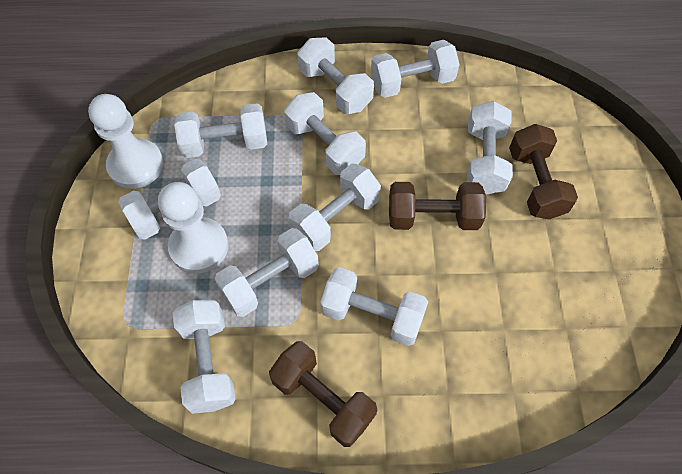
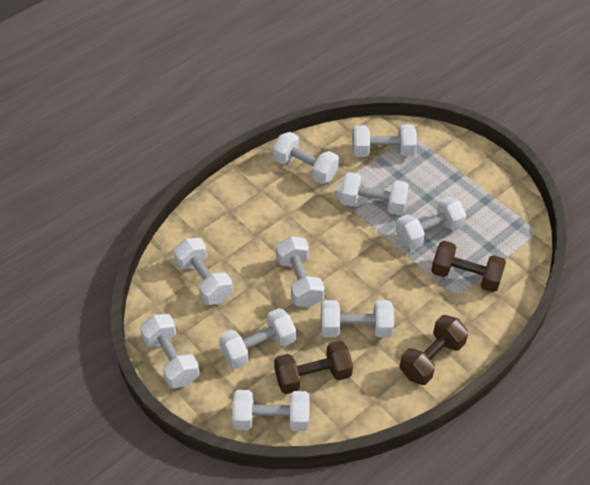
white pawn: 2 -> 0

